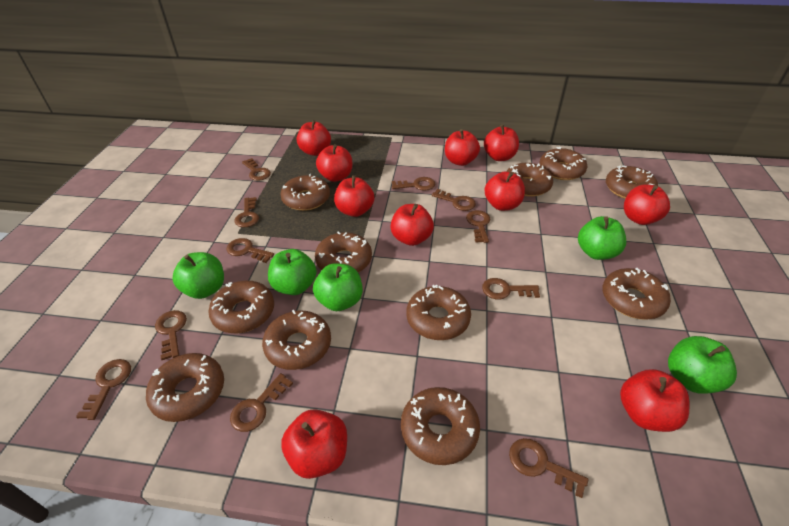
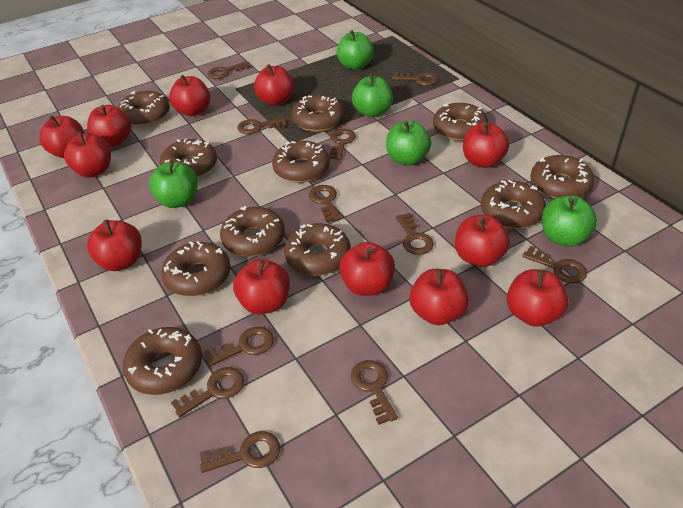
red apple: 10 -> 12

